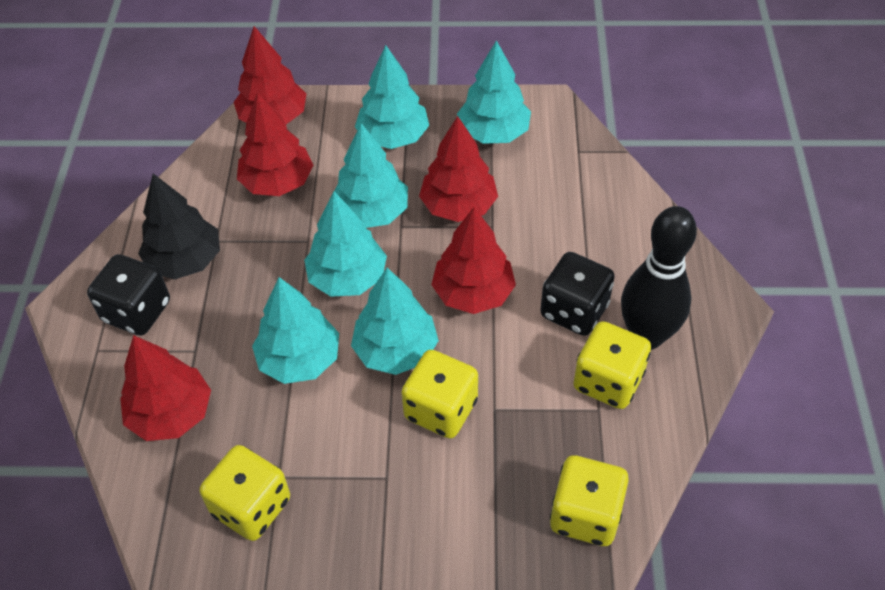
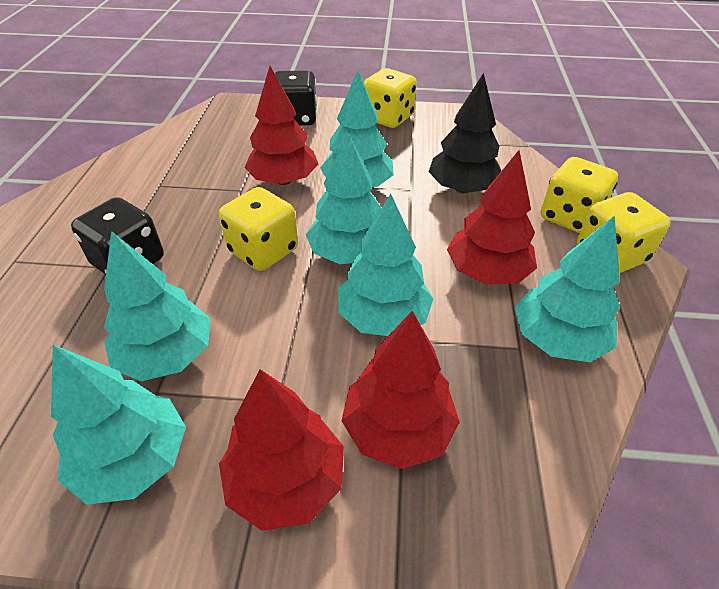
black bowling pin: 1 -> 0
red tree: 5 -> 4

